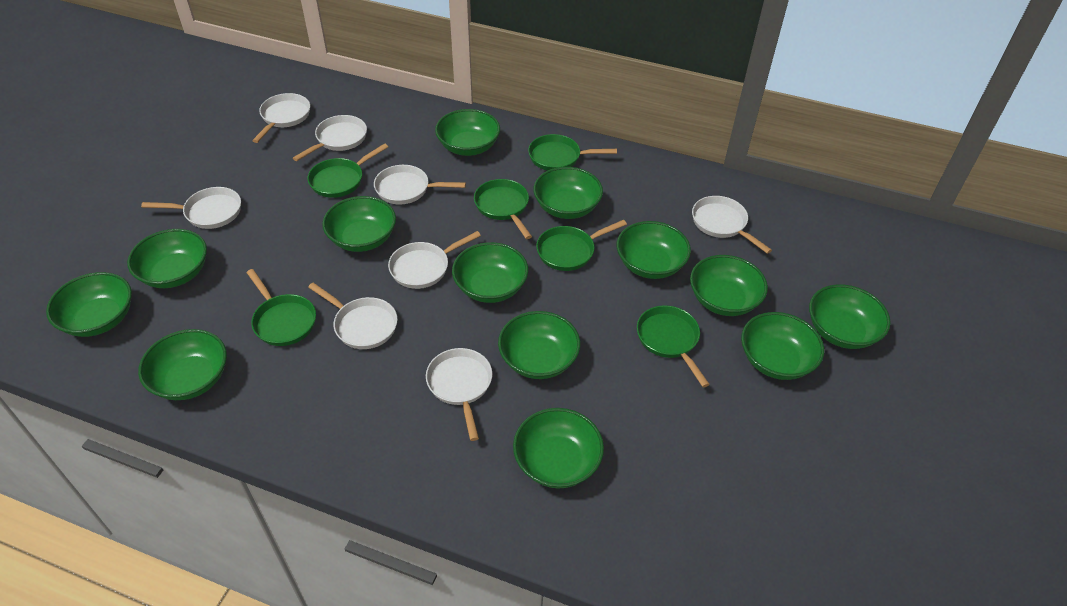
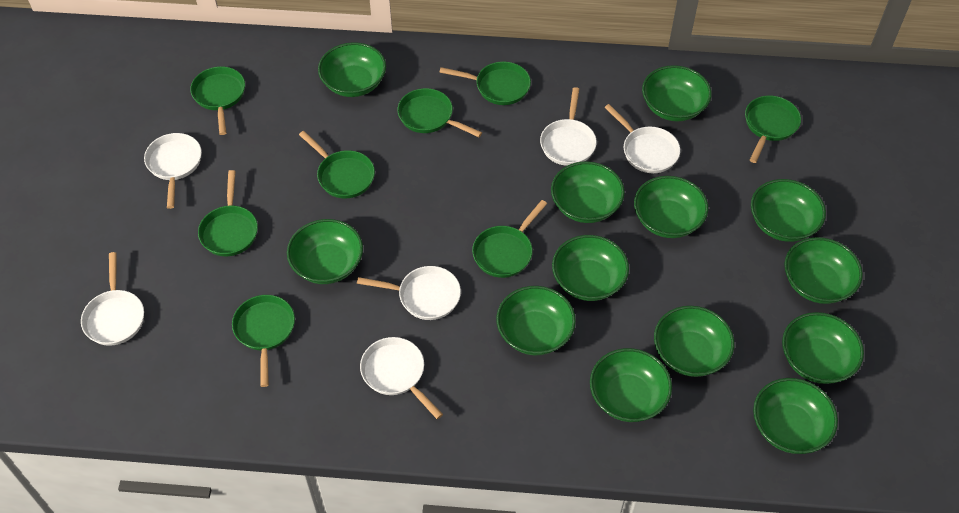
green pan: 6 -> 8
white pan: 8 -> 6

